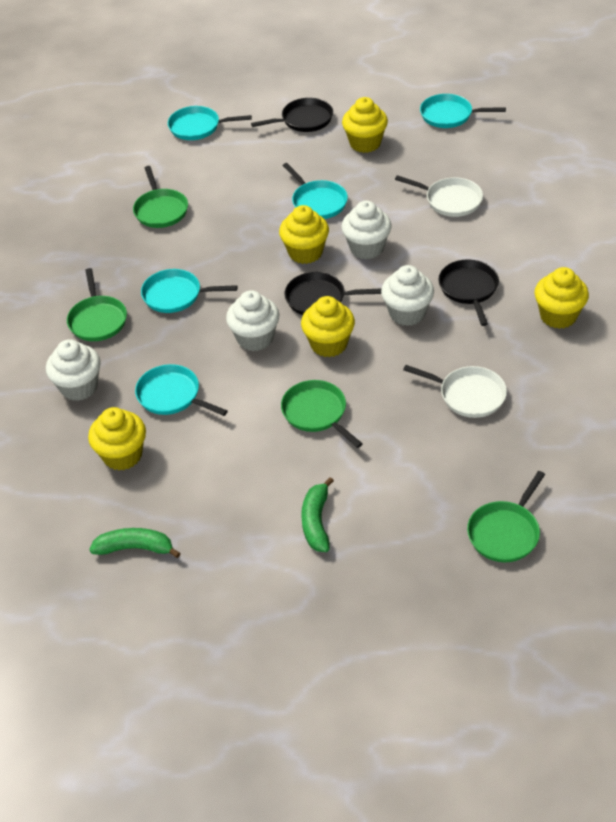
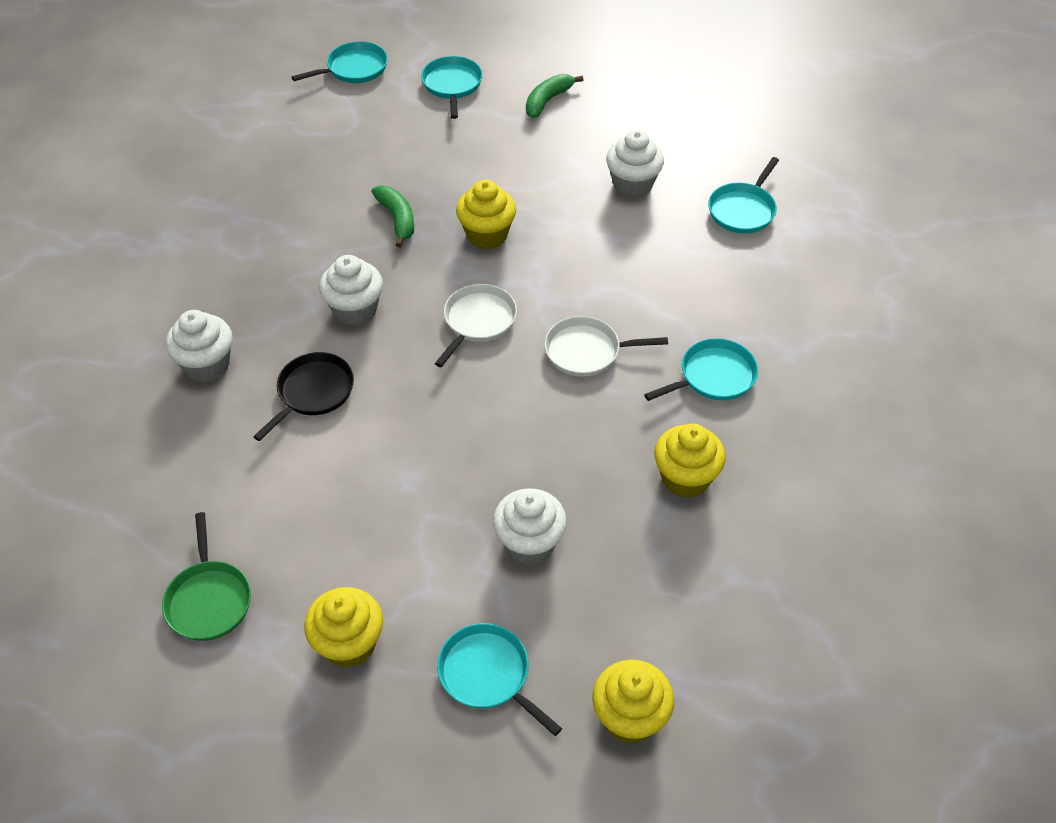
black pan: 3 -> 1
green pan: 4 -> 1
yellow cupcake: 5 -> 4

